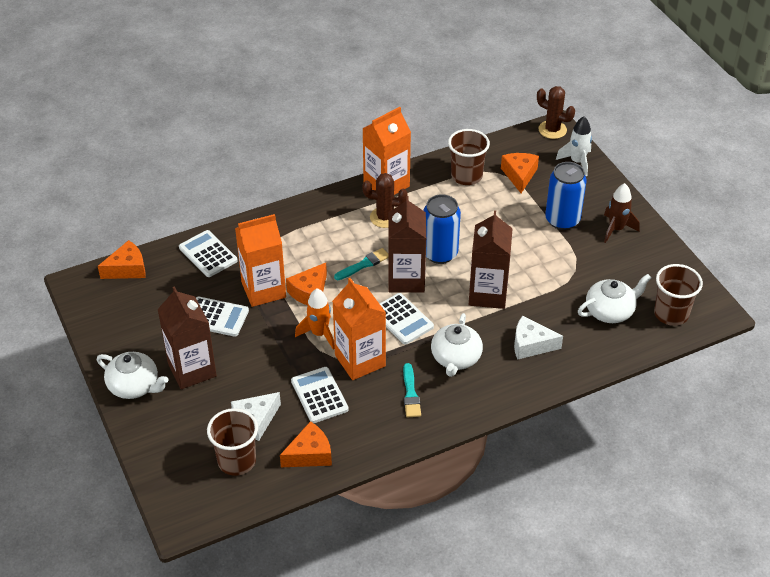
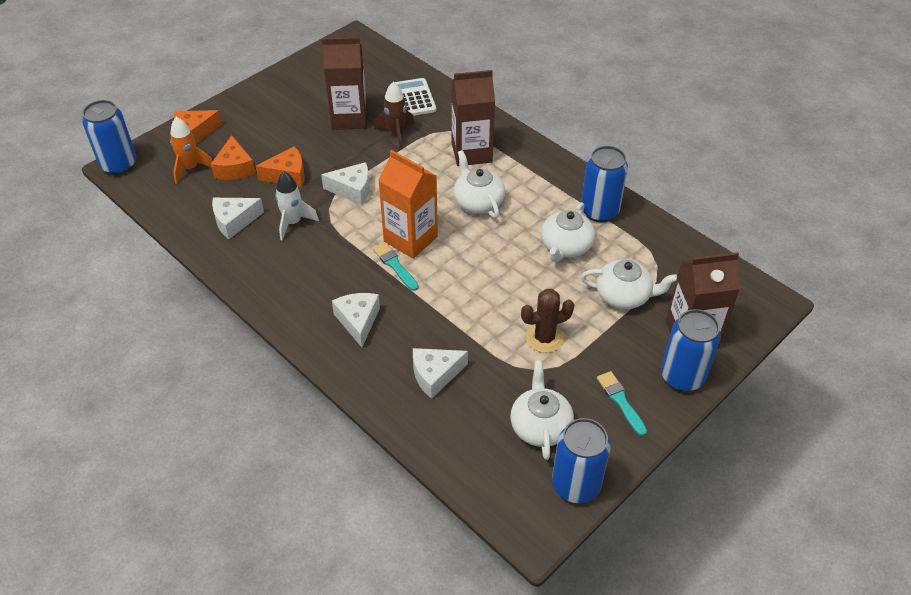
blue can: 2 -> 4
brown cactus: 2 -> 1
brown cup: 3 -> 0
orange carton: 3 -> 1
orange cheese: 4 -> 3
white calculator: 4 -> 1
white cheese: 2 -> 4
white teapot: 3 -> 4

